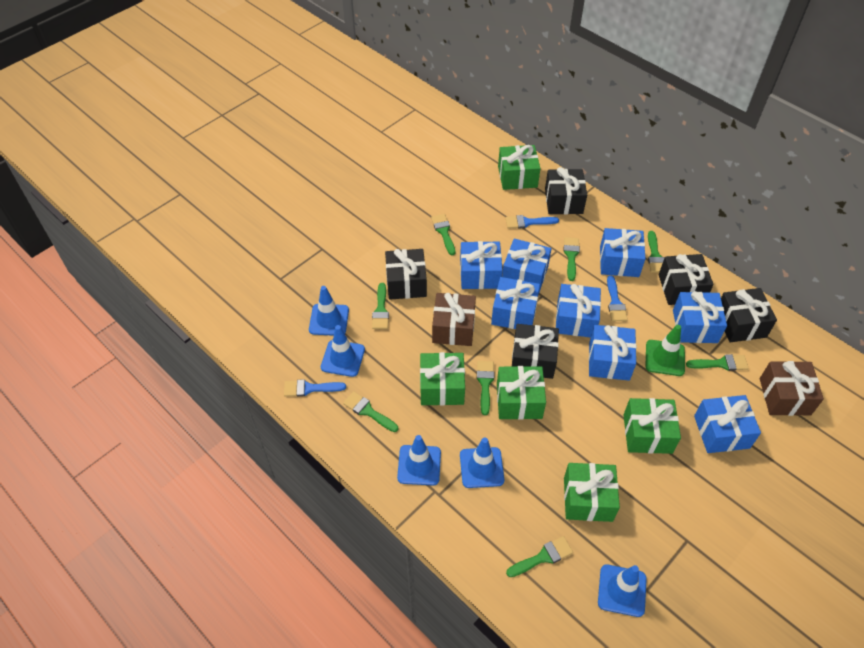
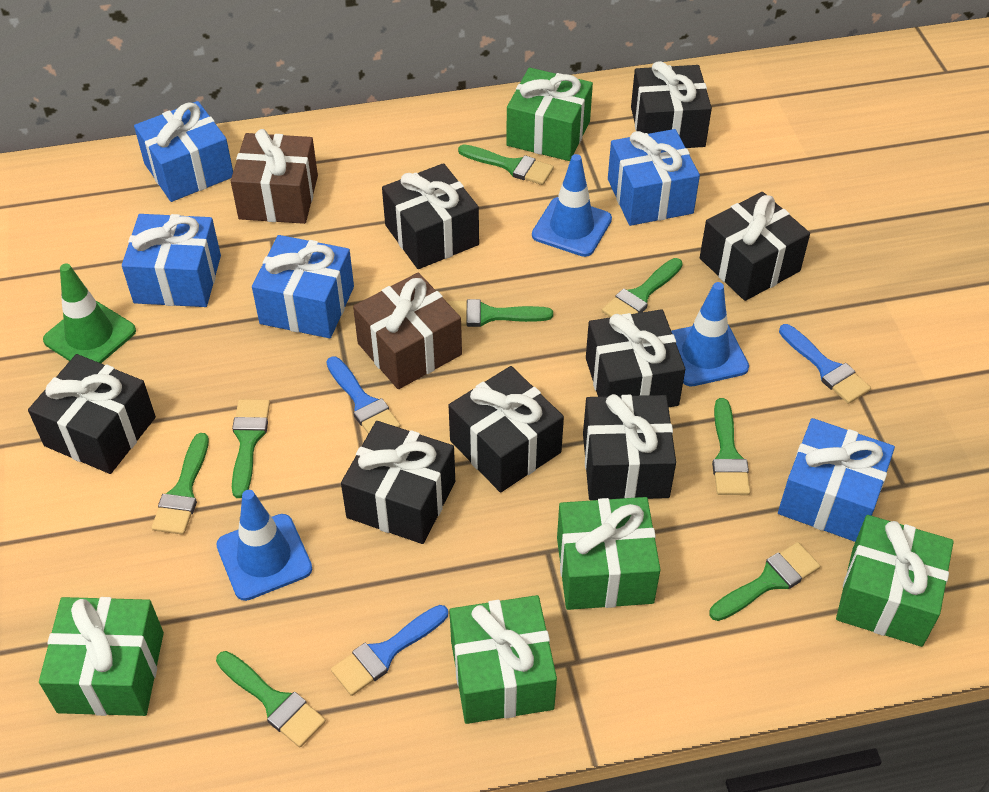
black gift: 5 -> 8
blue gift: 8 -> 5
blue traffic cone: 5 -> 3

